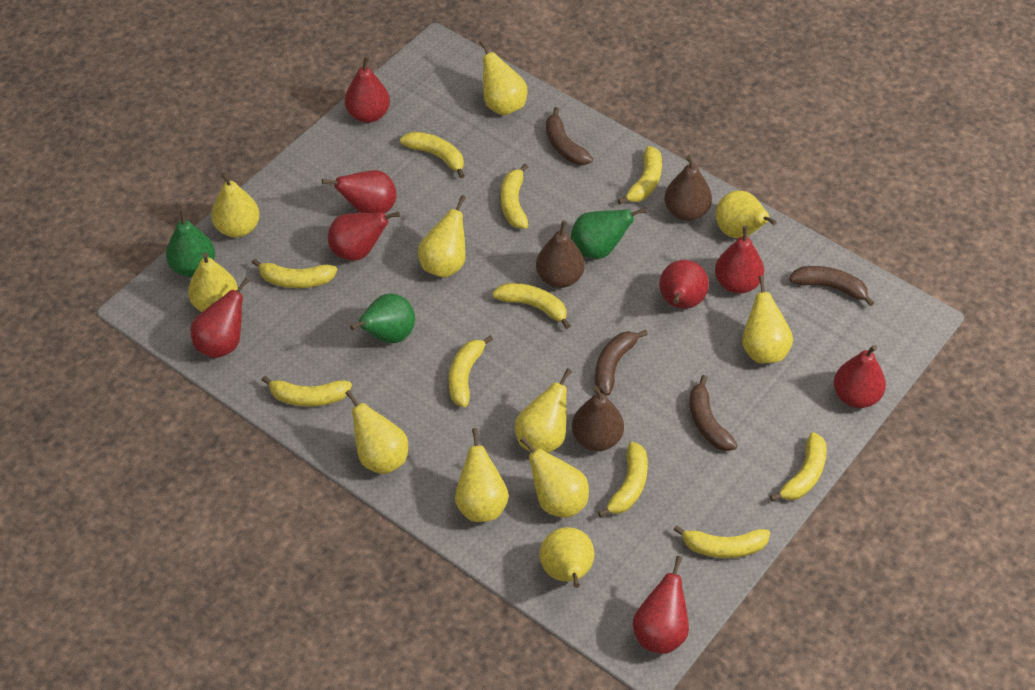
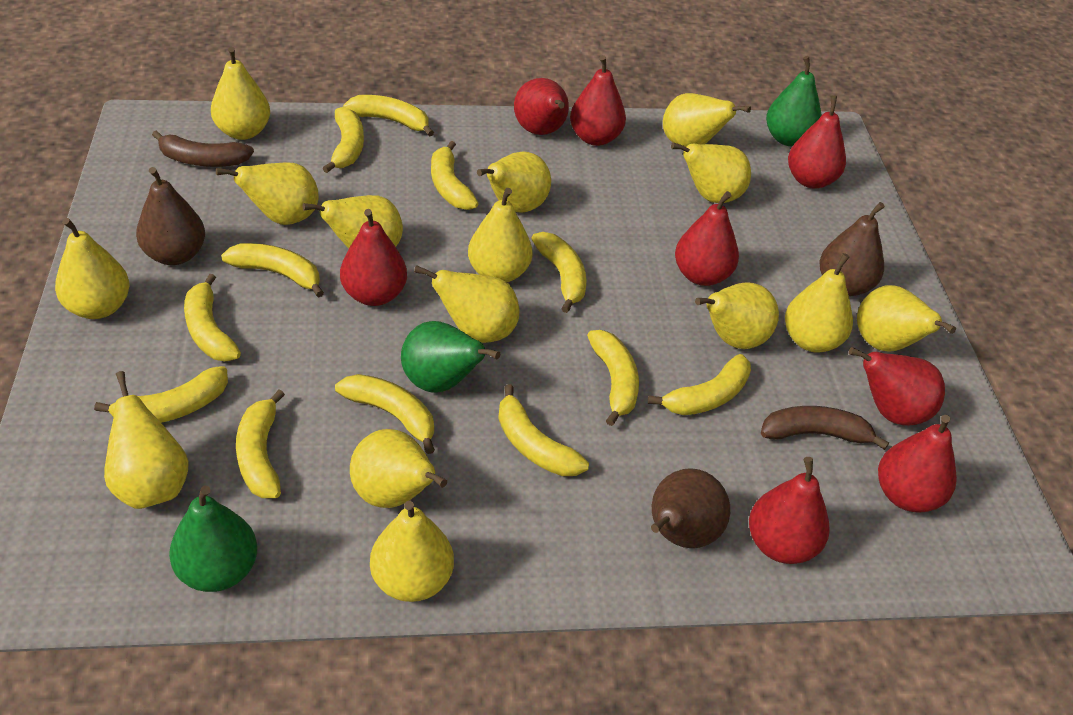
brown banana: 4 -> 2
yellow banana: 10 -> 12
yellow pear: 11 -> 15

